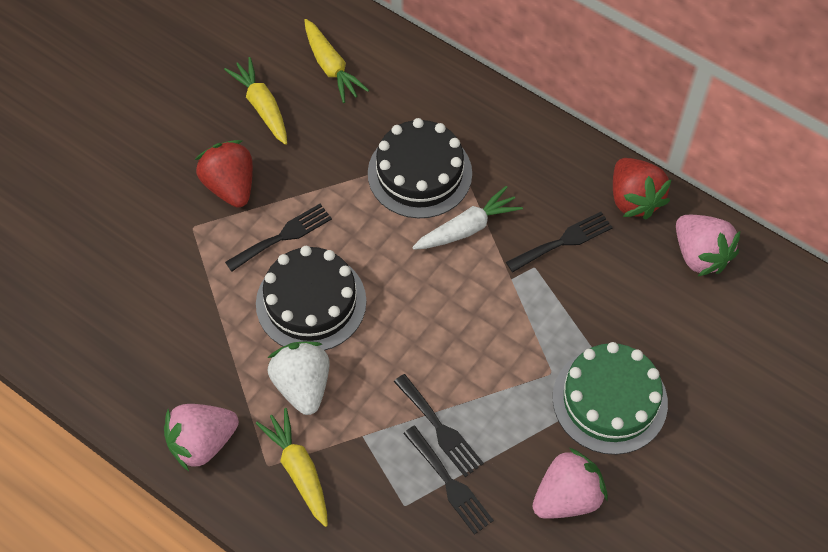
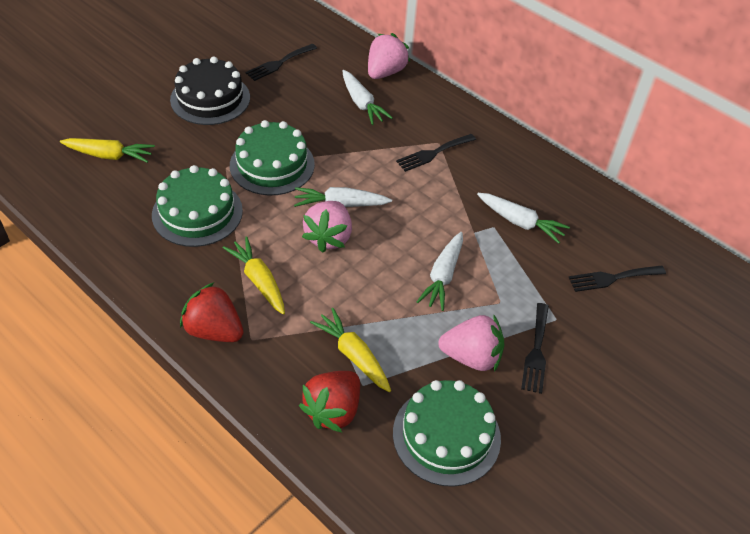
black cake: 2 -> 1
green cake: 1 -> 3
white carrot: 1 -> 4
white strawberry: 1 -> 0

